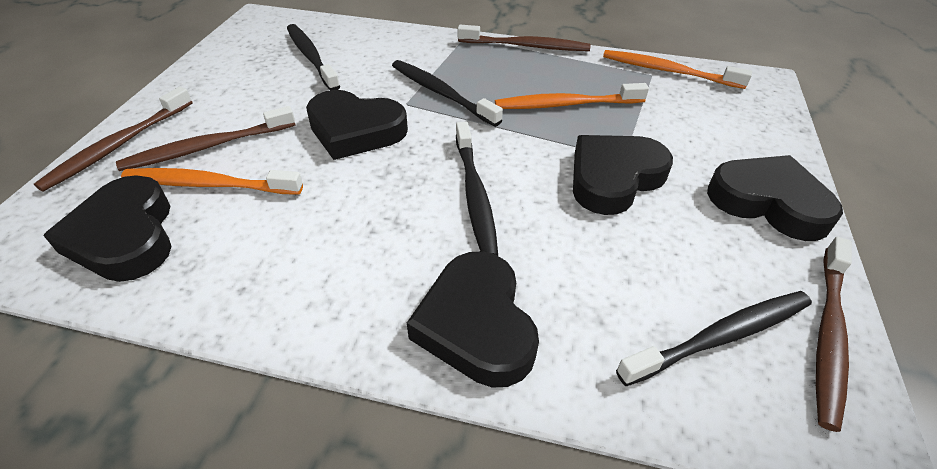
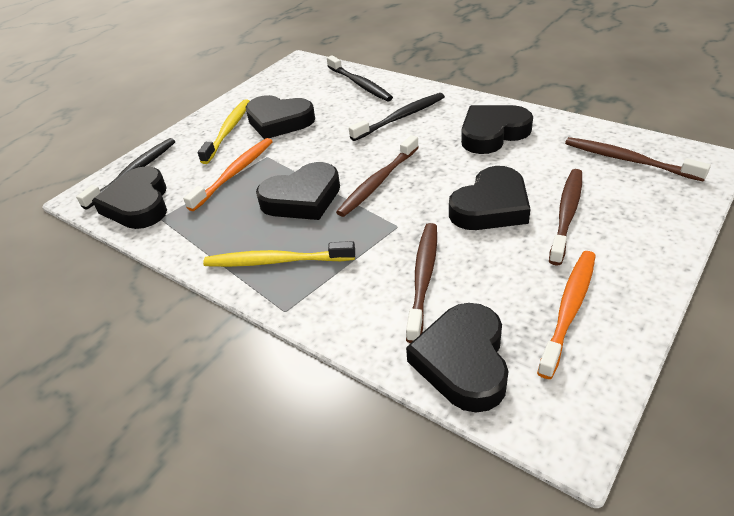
black heart: 5 -> 6
black toothbrush: 4 -> 3
orange toothbrush: 3 -> 2
yellow toothbrush: 0 -> 2

